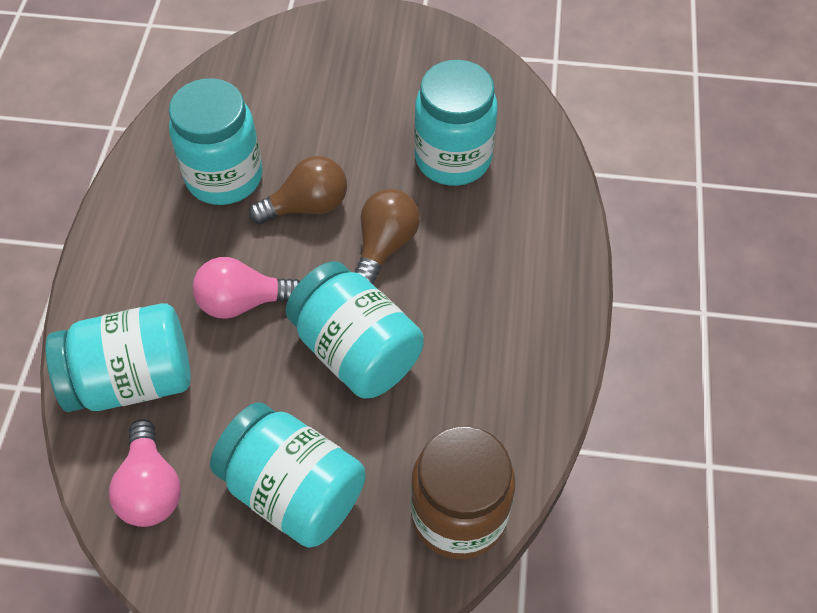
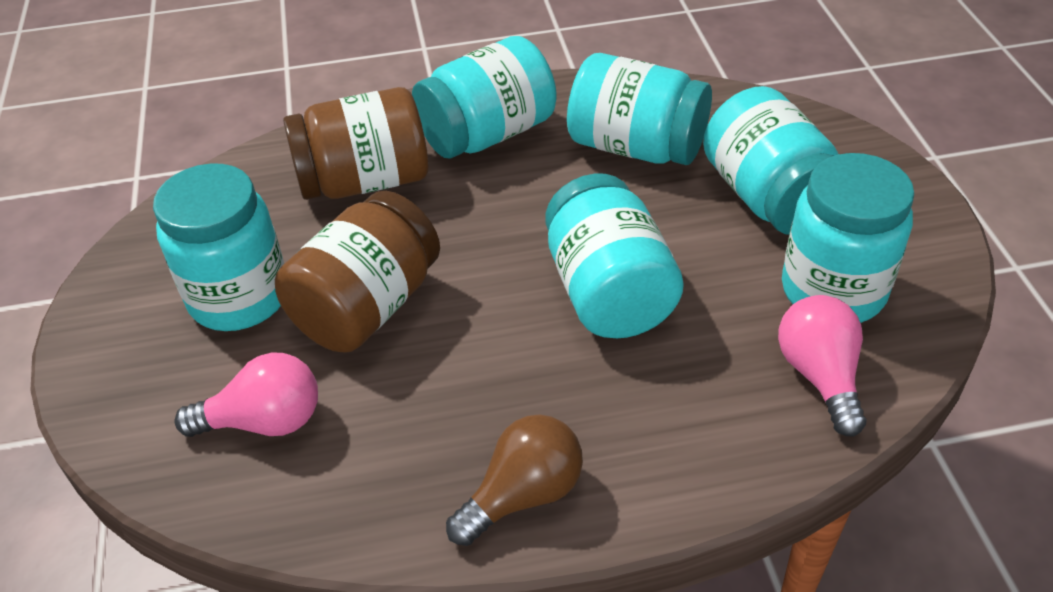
brown jar: 1 -> 2
brown light bulb: 2 -> 1
turquoise jar: 5 -> 6

